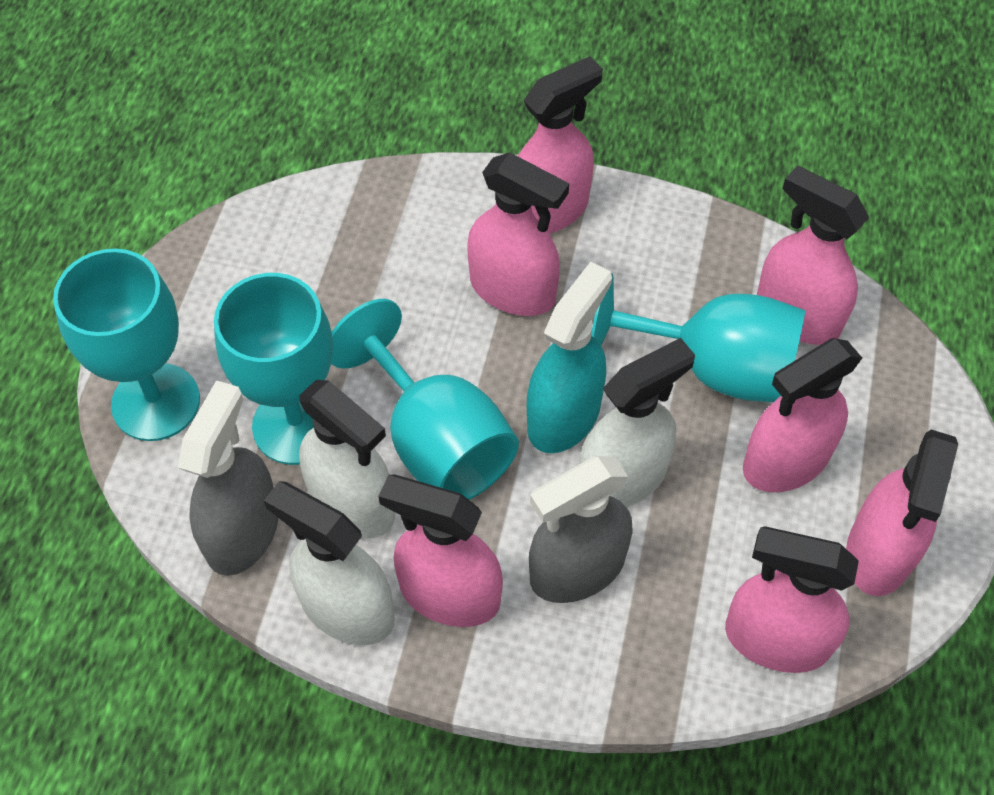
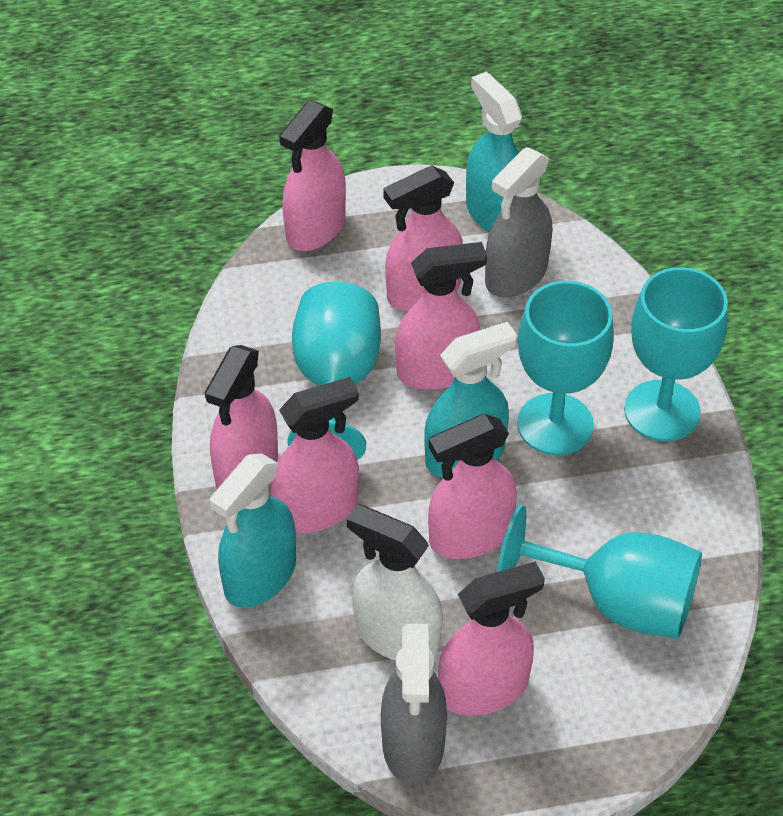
turquoise spray bottle: 1 -> 3
white spray bottle: 3 -> 1

